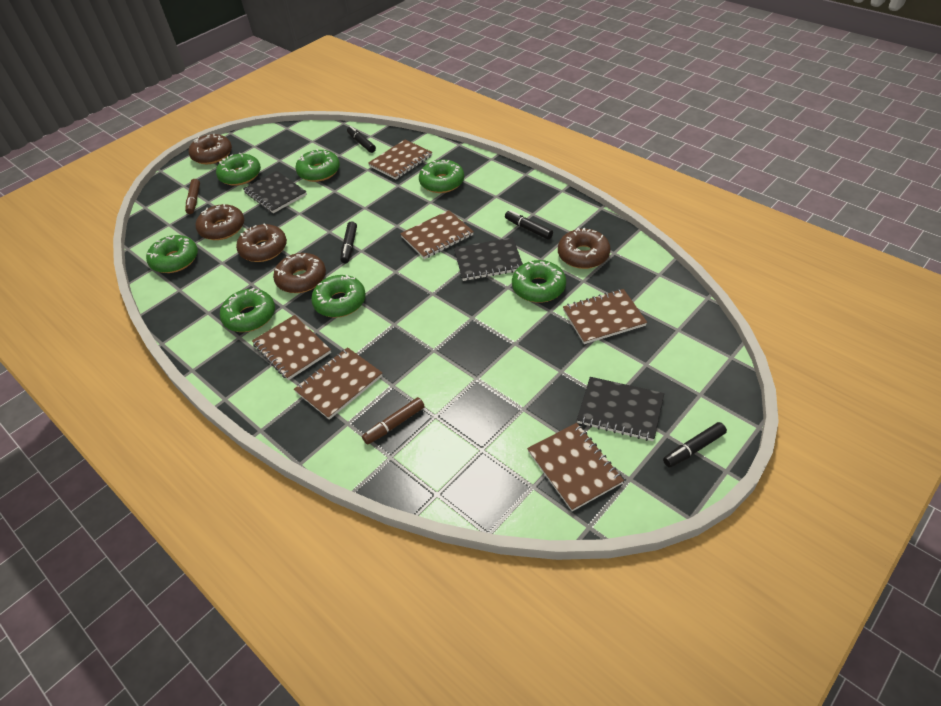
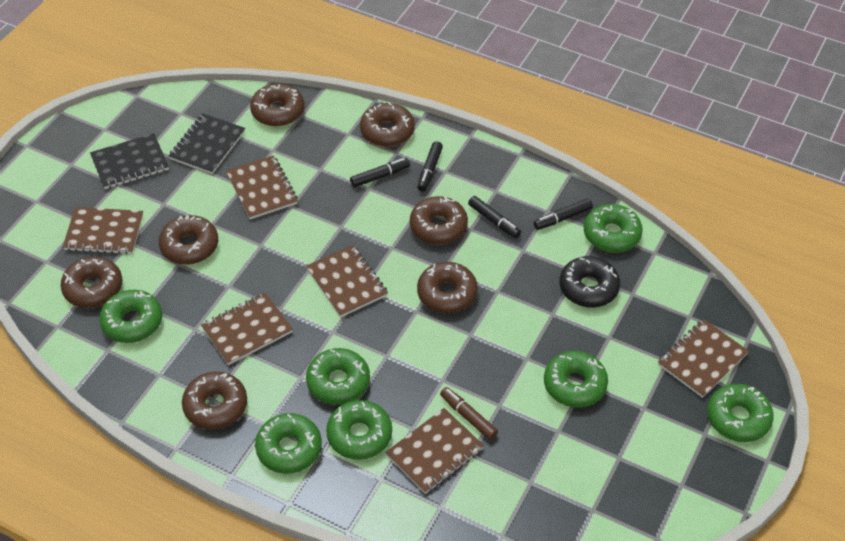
black donut: 0 -> 1
black notebook: 3 -> 2
brown donut: 5 -> 7
brown marker: 2 -> 1

